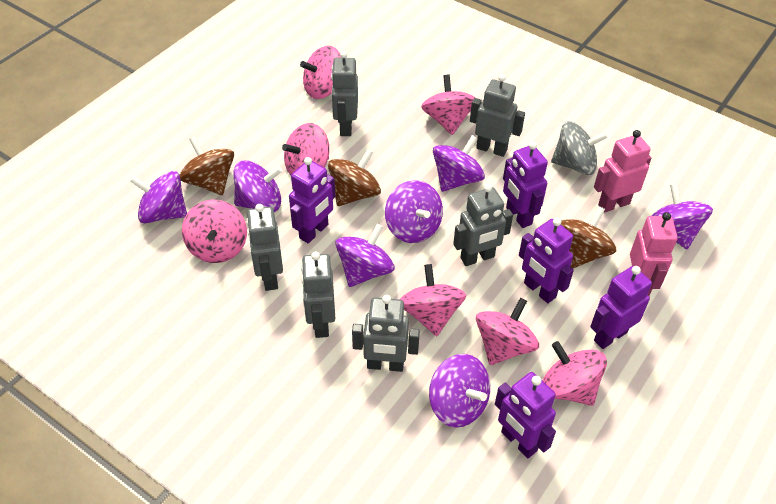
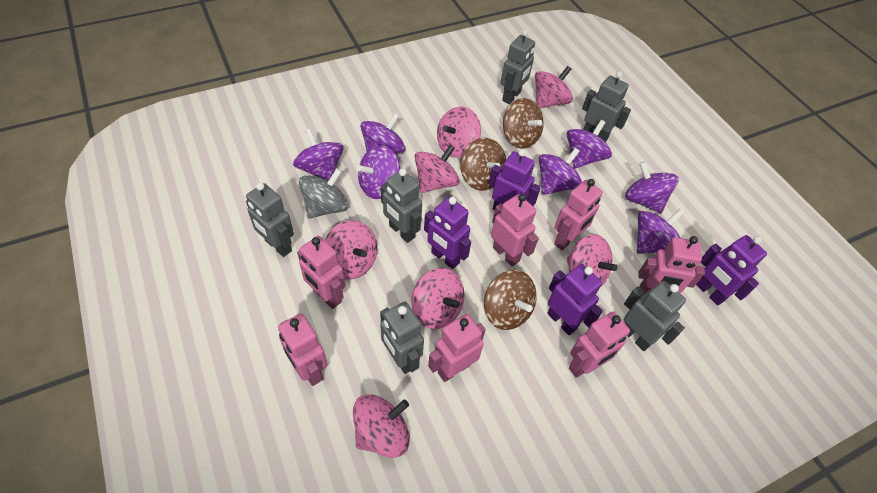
pink robot: 2 -> 7
purple robot: 5 -> 4

